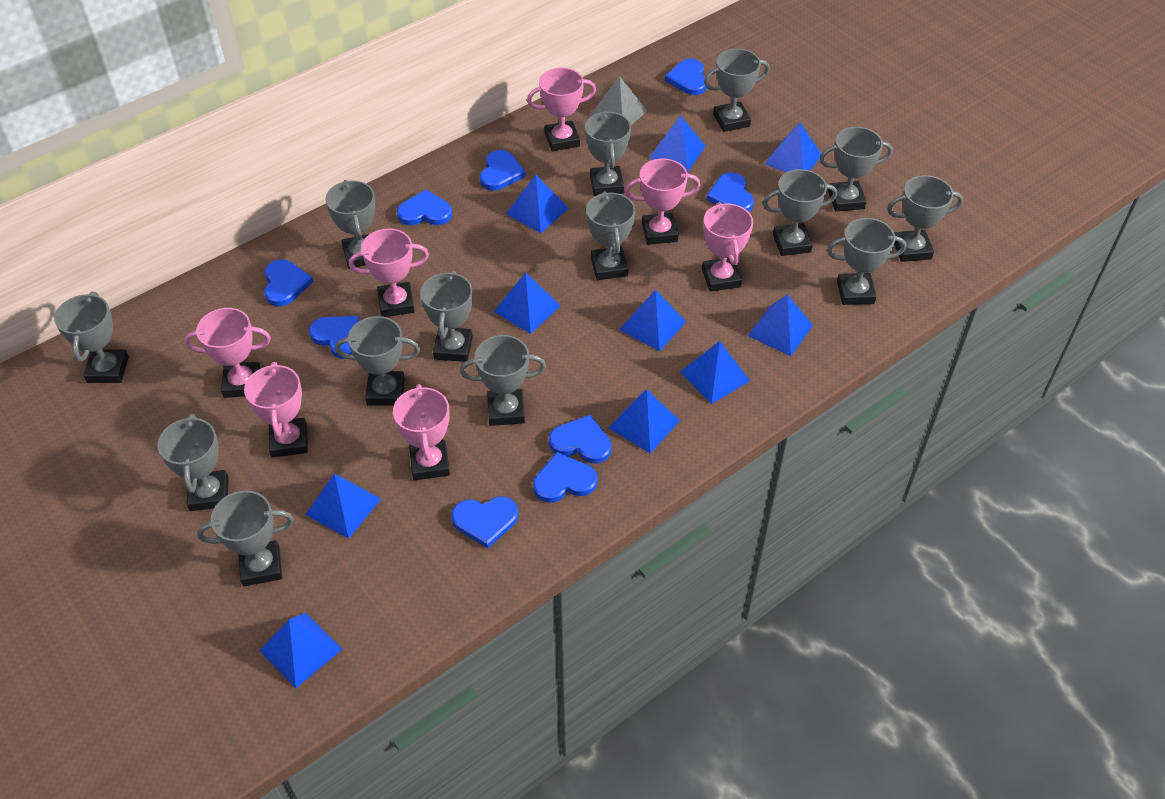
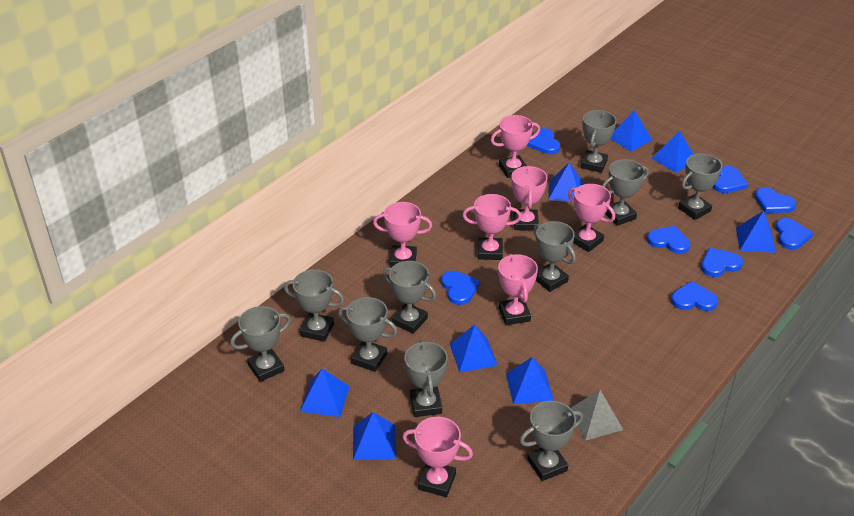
blue heart: 9 -> 8
blue pyramid: 10 -> 8
grey trophy: 14 -> 10

